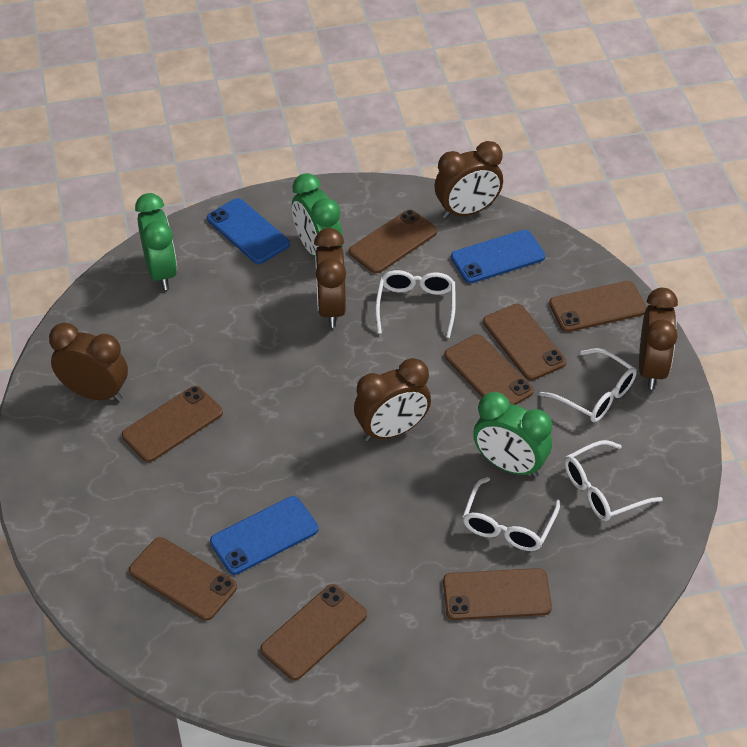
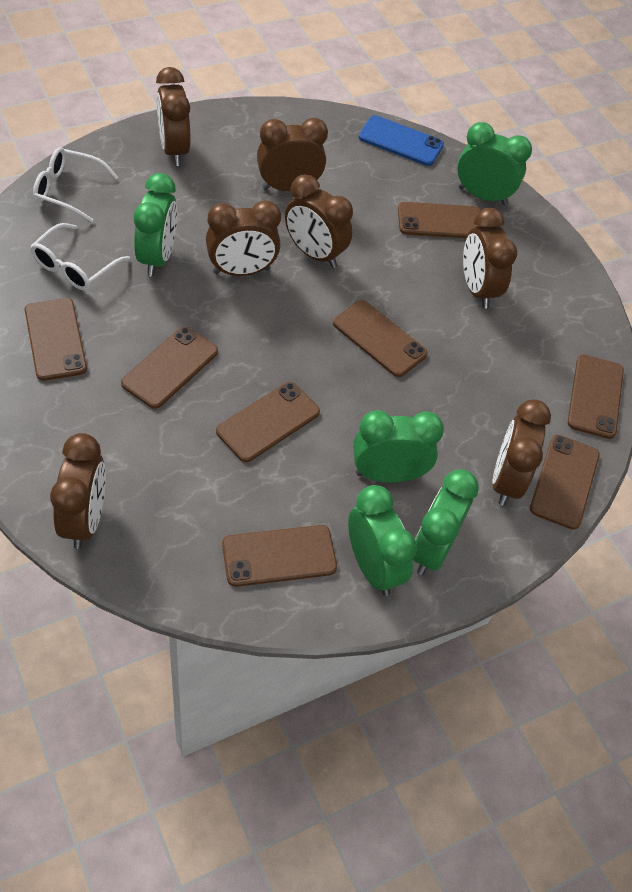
blue phone: 3 -> 1
brown clock: 5 -> 7
green clock: 3 -> 5
white glasses: 4 -> 2

